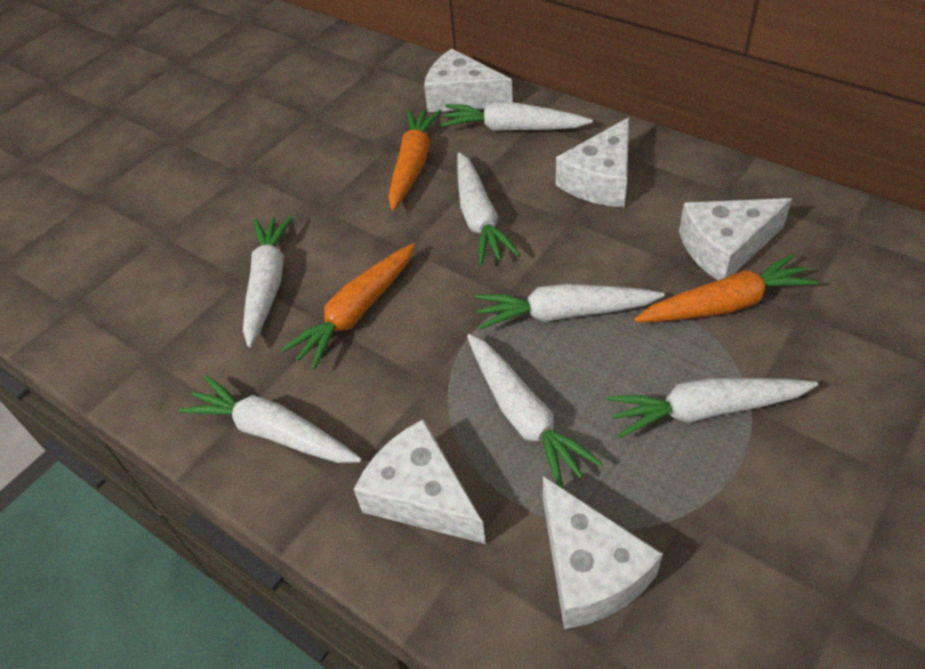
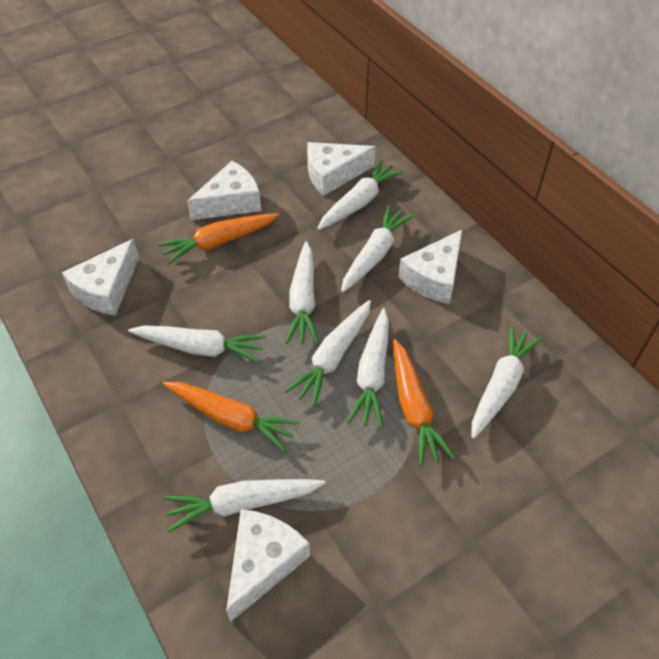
white carrot: 7 -> 8

